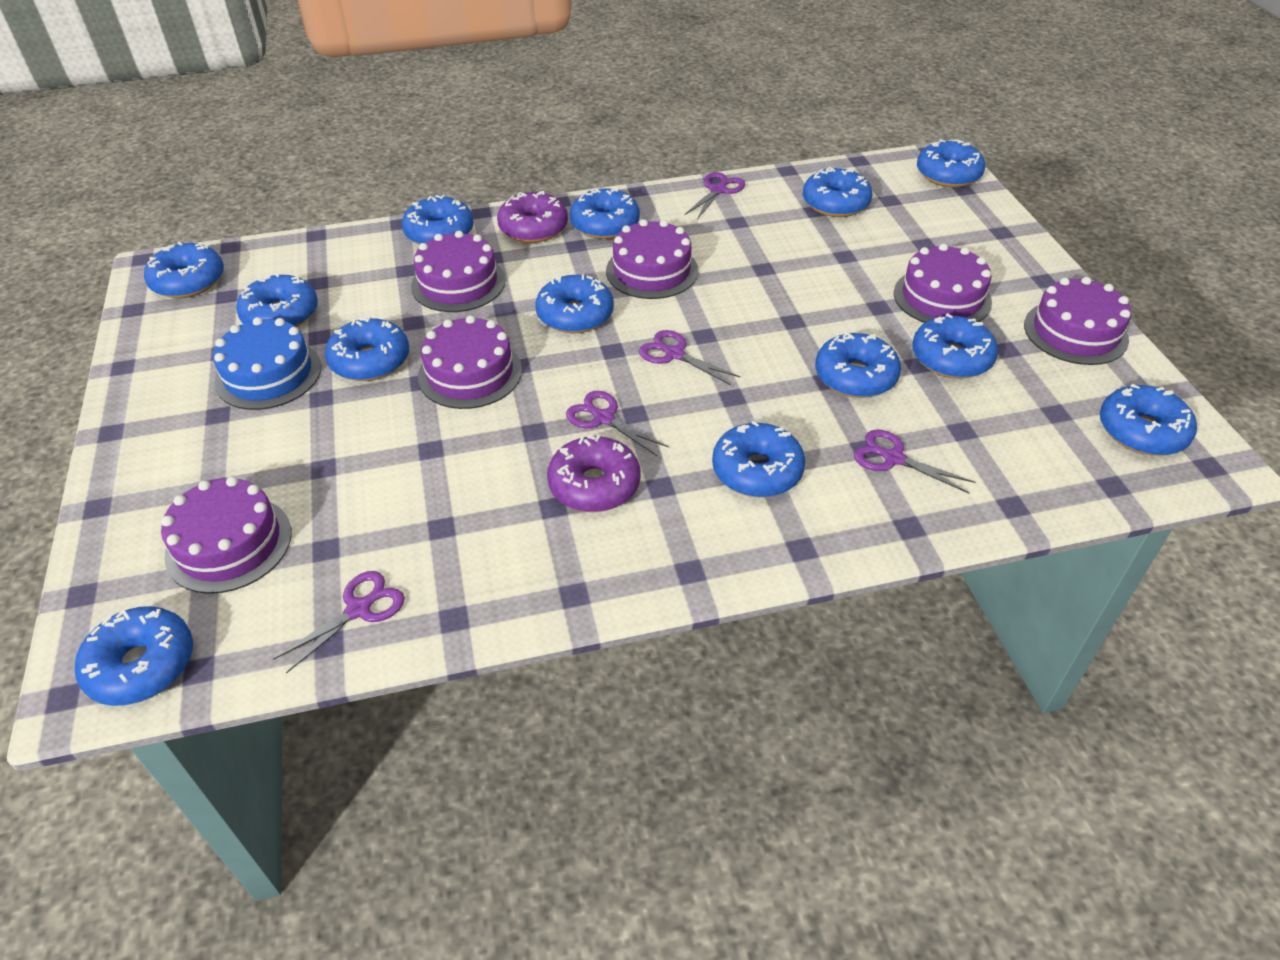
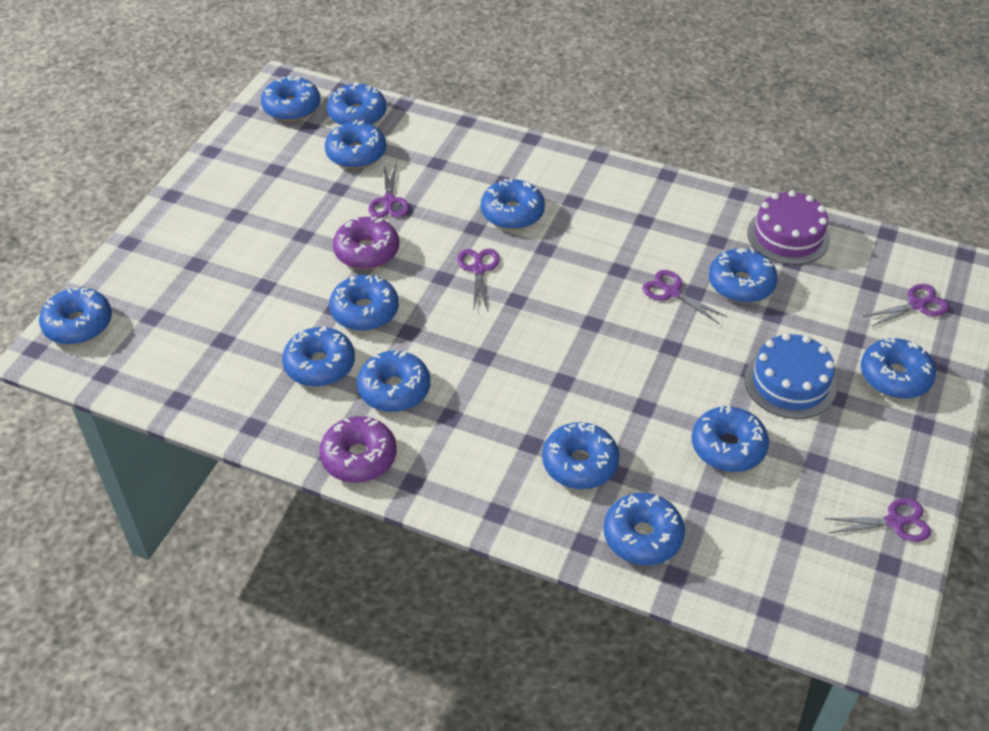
purple cake: 6 -> 1

